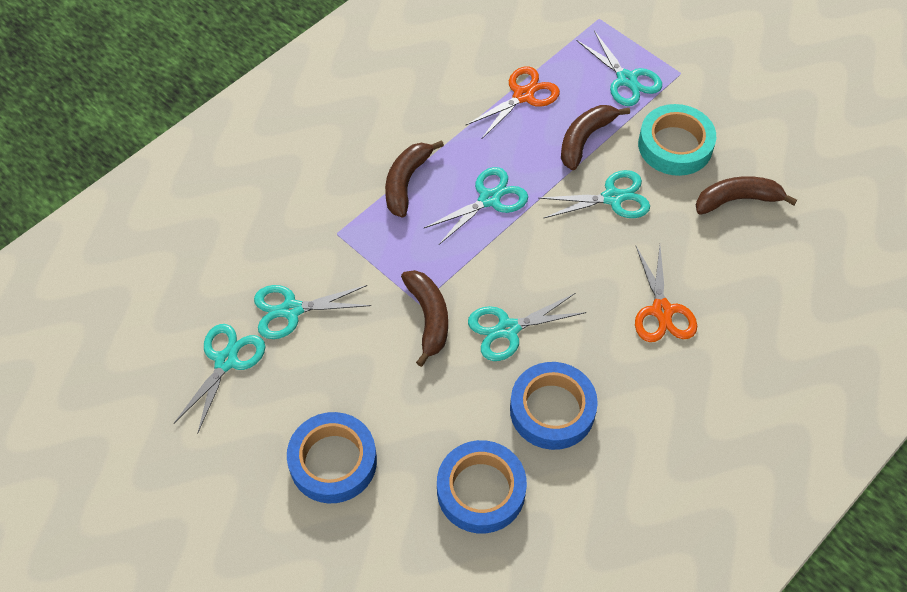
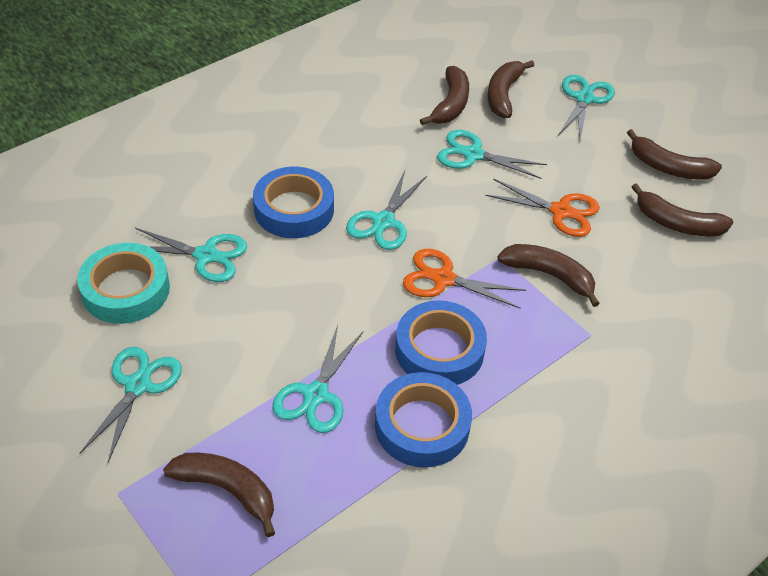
brown banana: 4 -> 6

